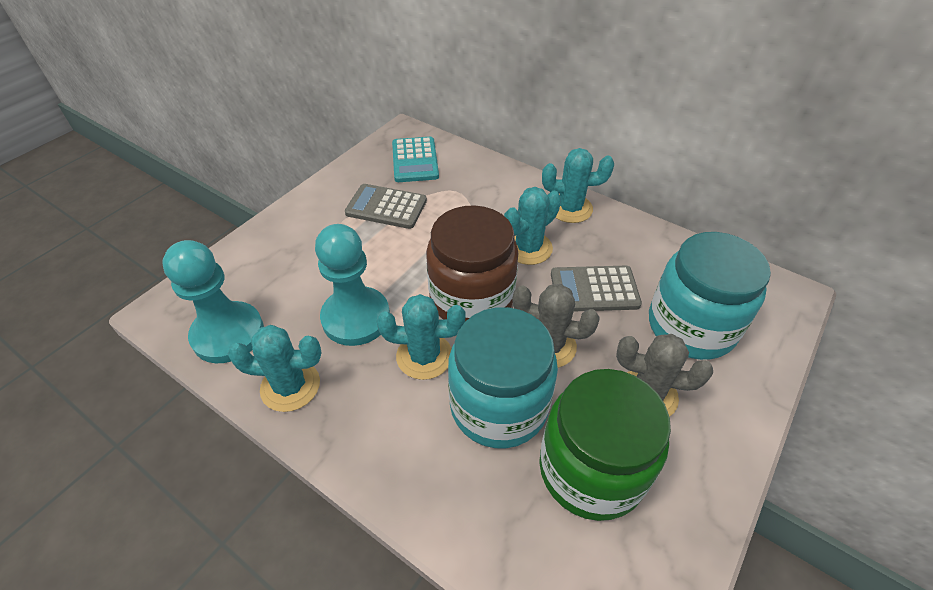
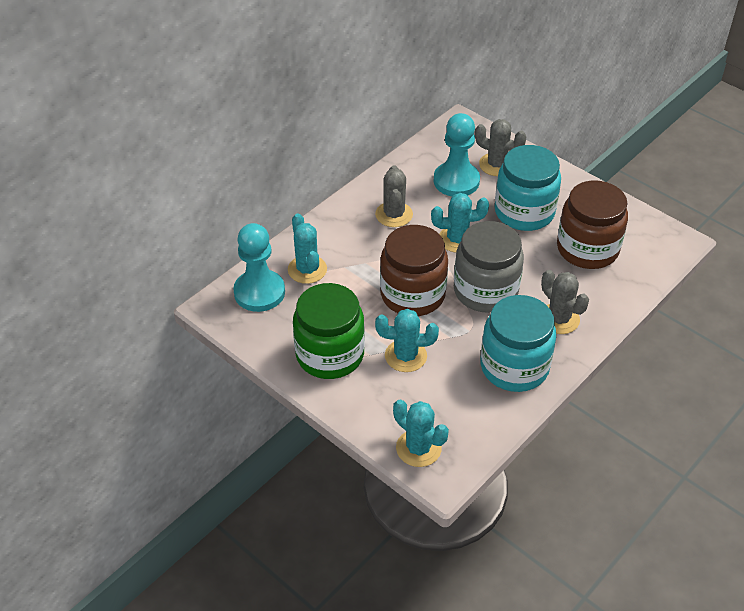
brown jar: 1 -> 2
grey cactus: 2 -> 3
grey calculator: 2 -> 0
grey jar: 0 -> 1
turquoise calculator: 1 -> 0

